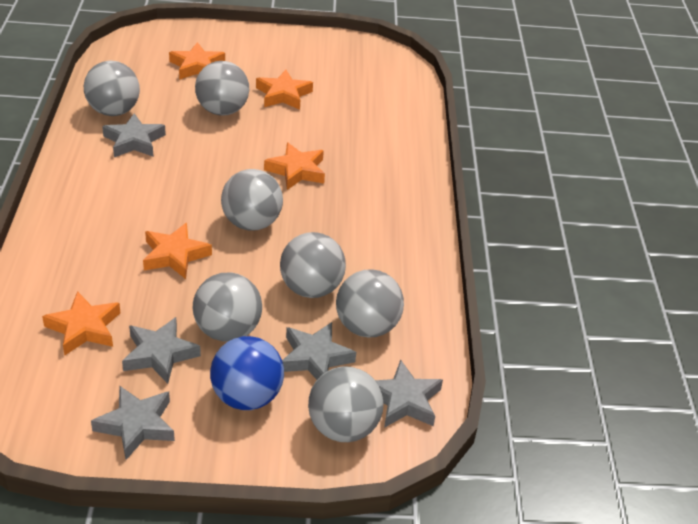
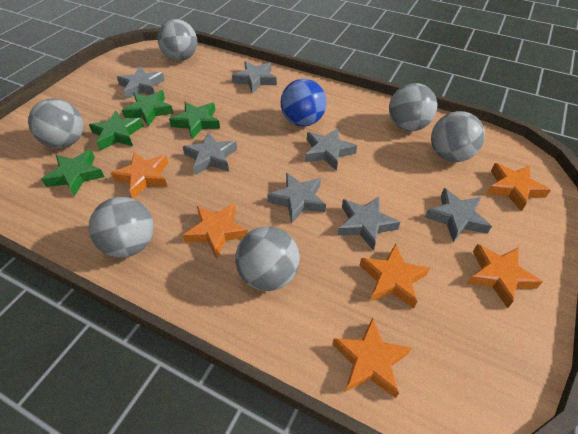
green star: 0 -> 4
grey ball: 7 -> 6
grey star: 5 -> 7
orange star: 5 -> 6

